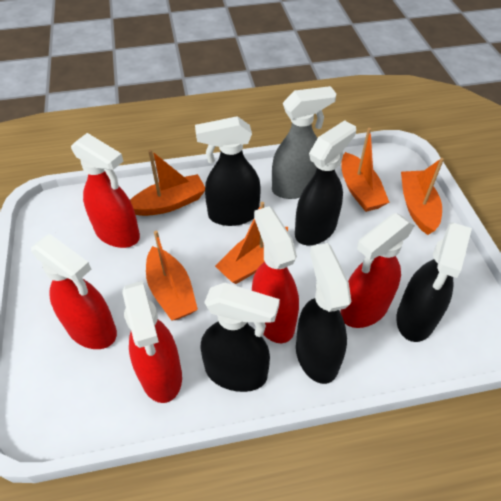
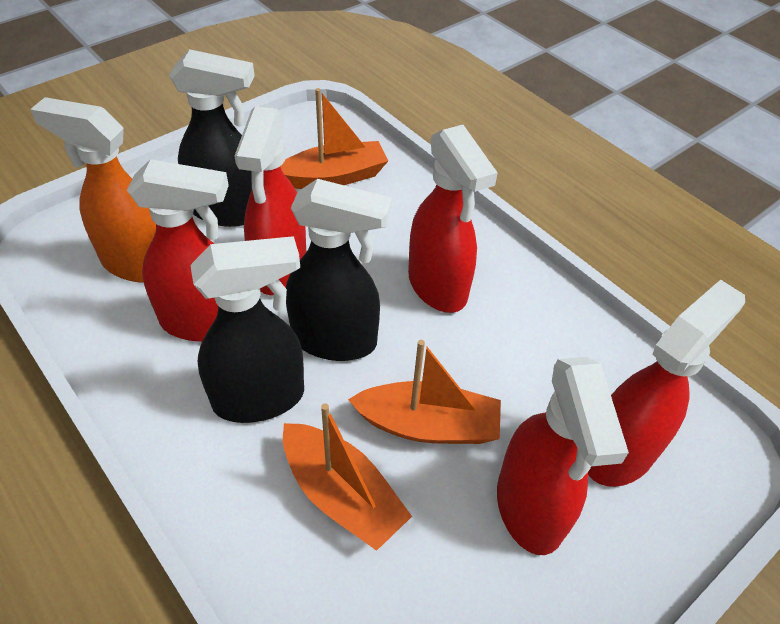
black spray bottle: 5 -> 3
grey spray bottle: 1 -> 0
orange boat: 5 -> 3
orange spray bottle: 0 -> 1

